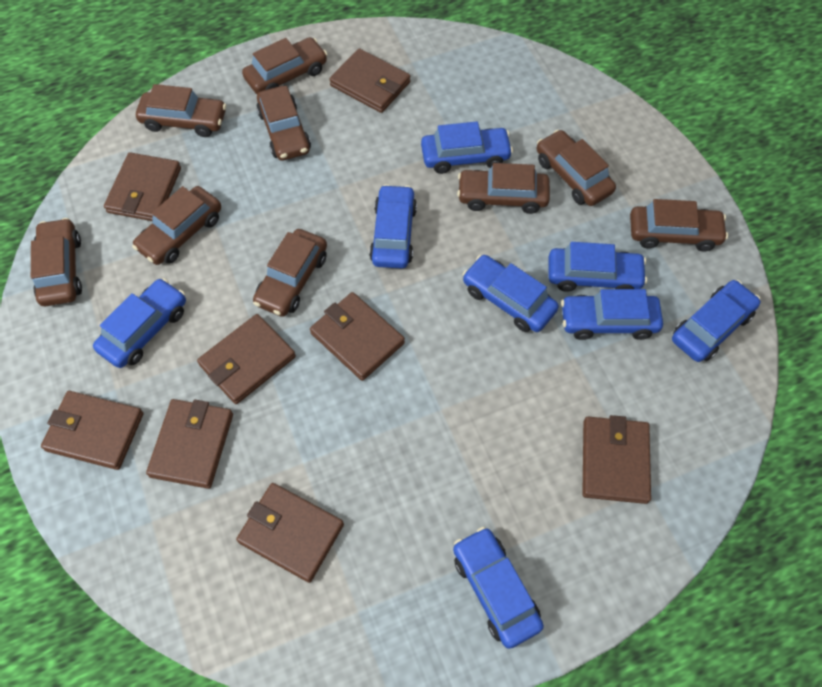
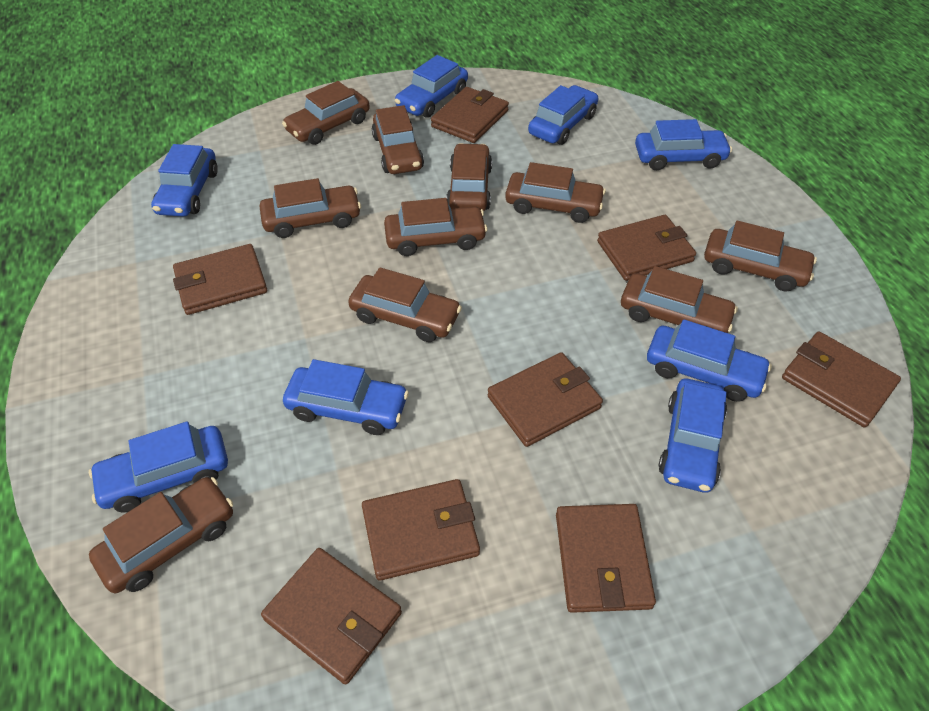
brown car: 9 -> 10

